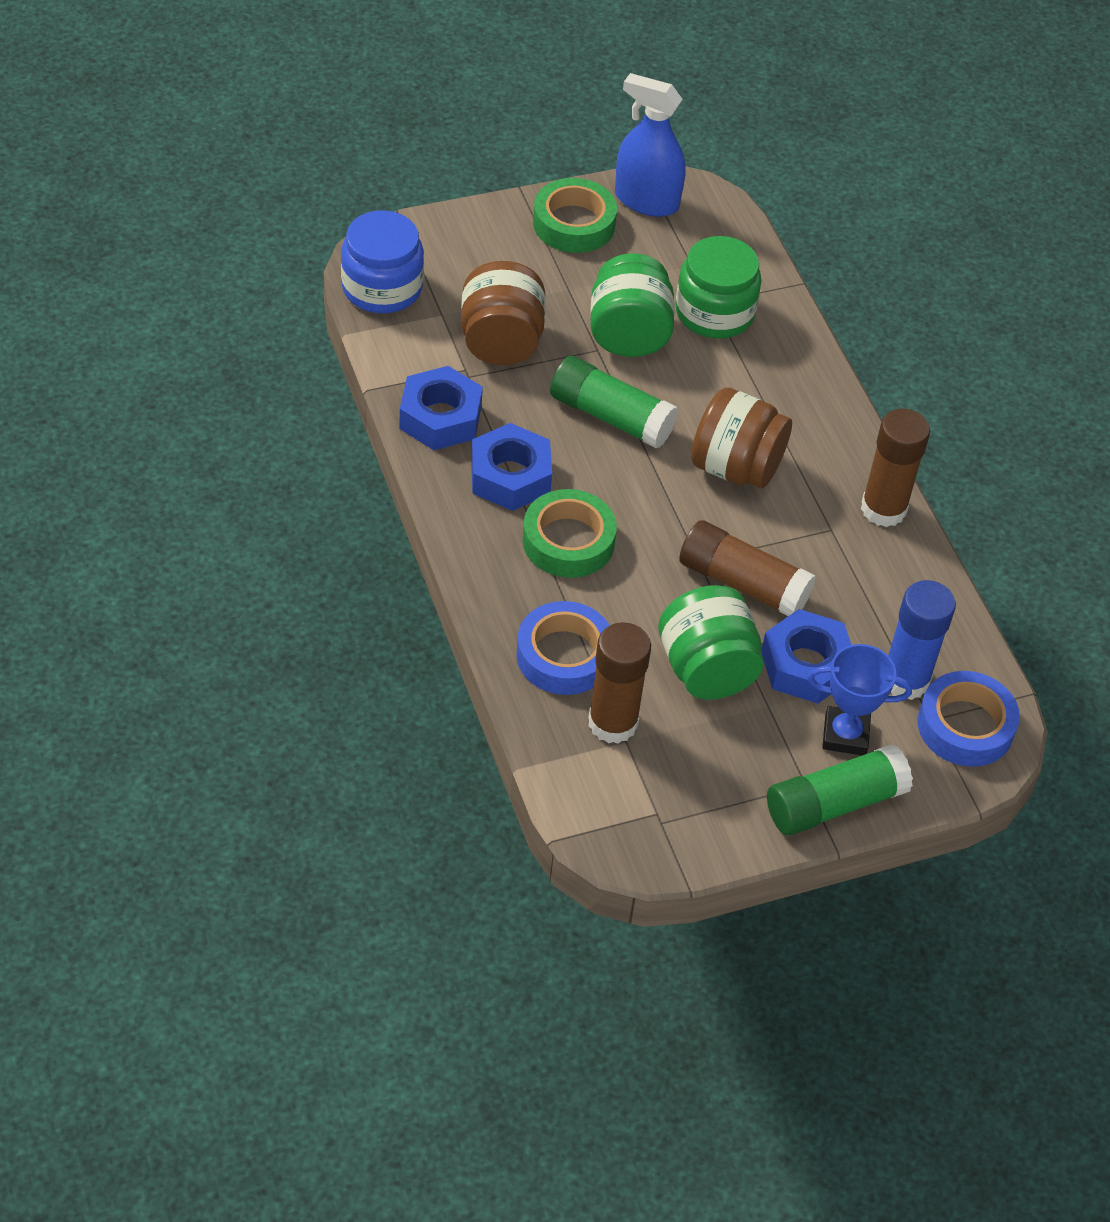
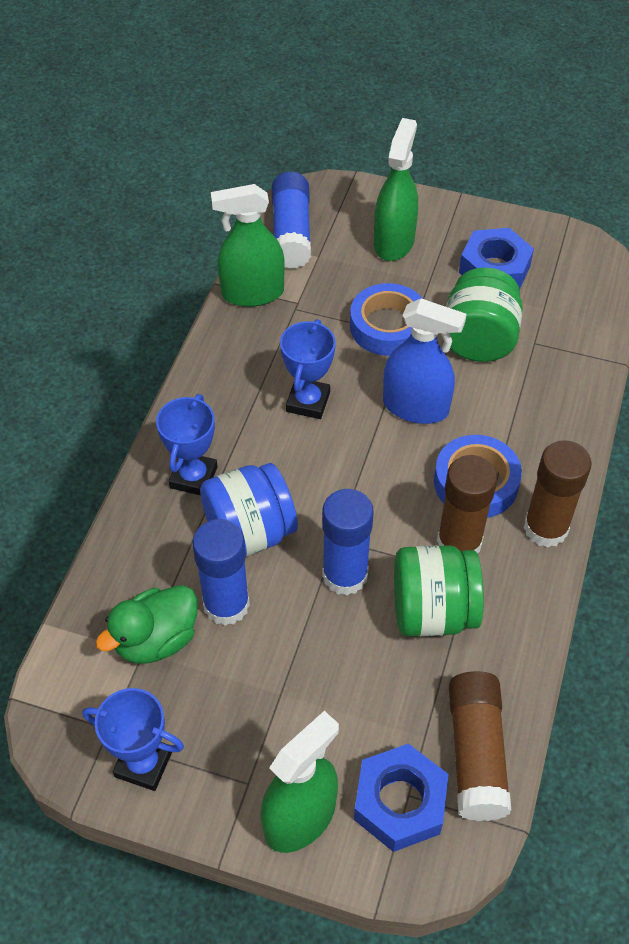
blue glue stick: 1 -> 3
blue nut: 3 -> 2
blue trophy: 1 -> 3
brown jar: 2 -> 0
green duck: 0 -> 1
green glue stick: 2 -> 0
green jar: 3 -> 2
green spray bottle: 0 -> 3
green tape: 2 -> 0

